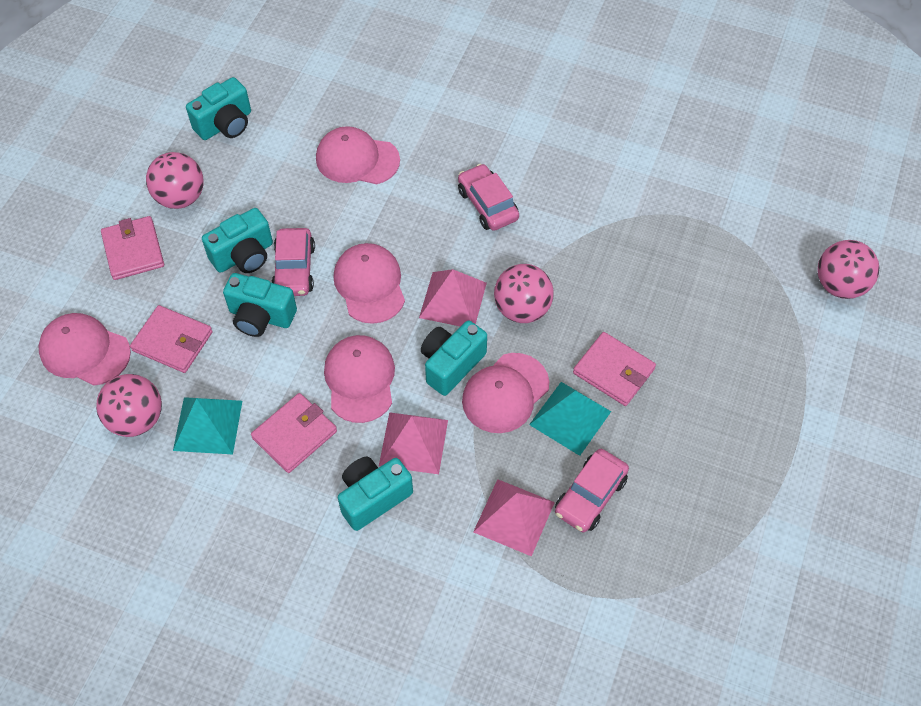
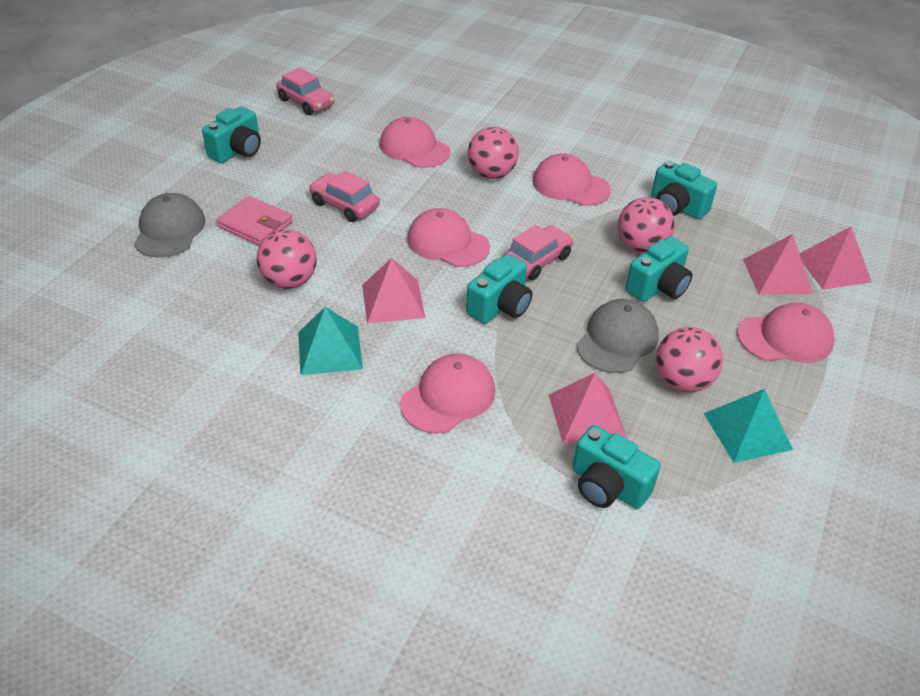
grey cap: 0 -> 2
pink pyramid: 3 -> 4
pink wallet: 4 -> 1

